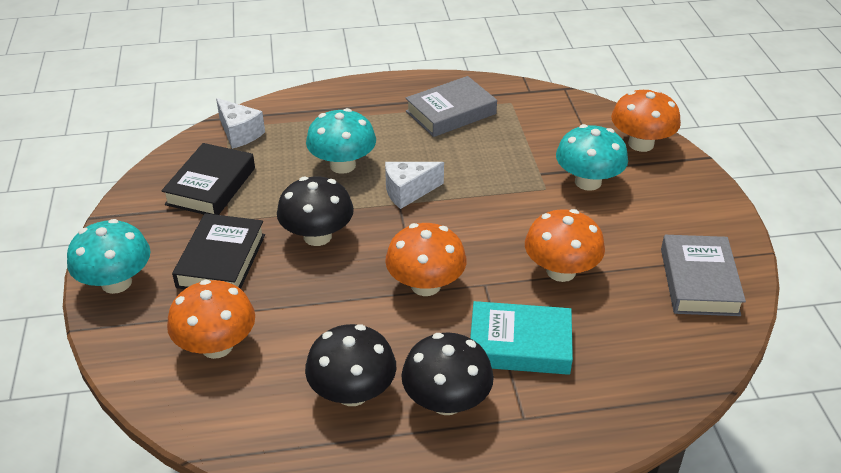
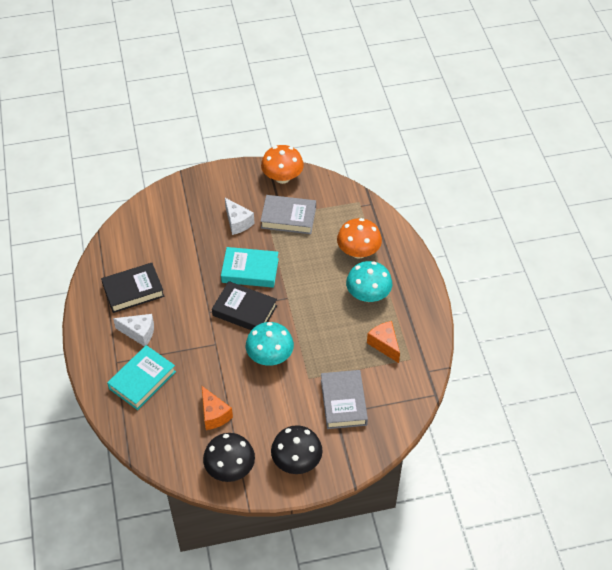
black mushroom: 3 -> 2
orange cheese: 0 -> 2
orange mushroom: 4 -> 2
turquoise book: 1 -> 2
turquoise mushroom: 3 -> 2

